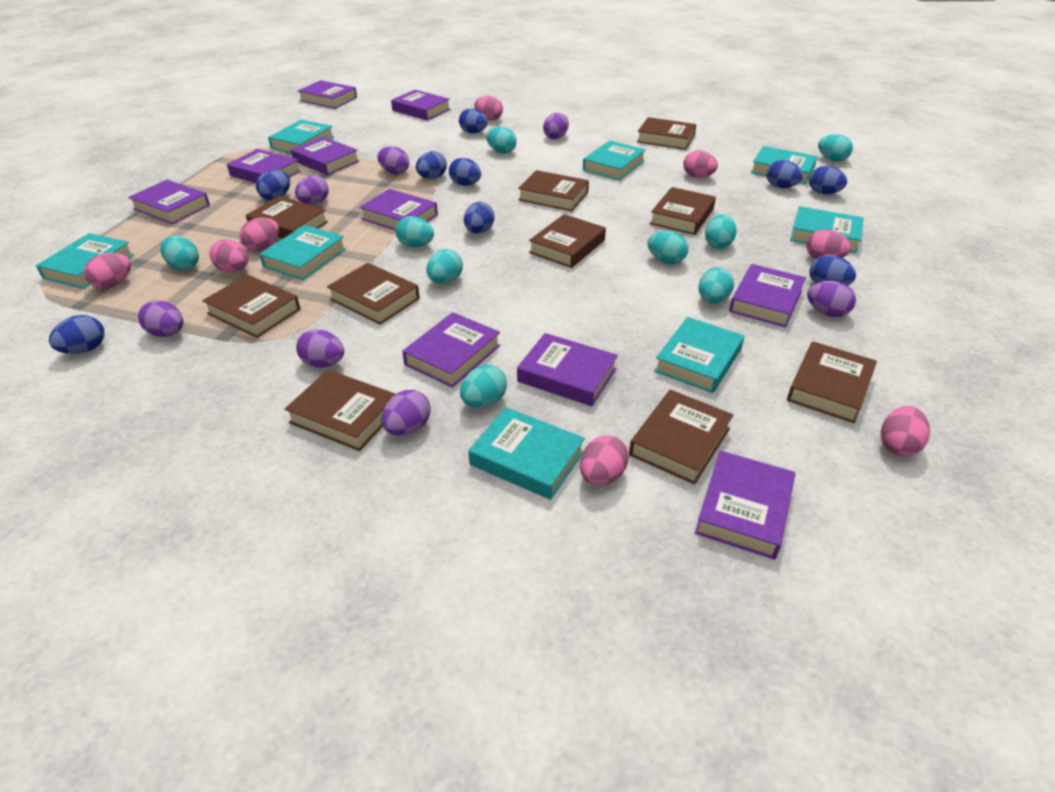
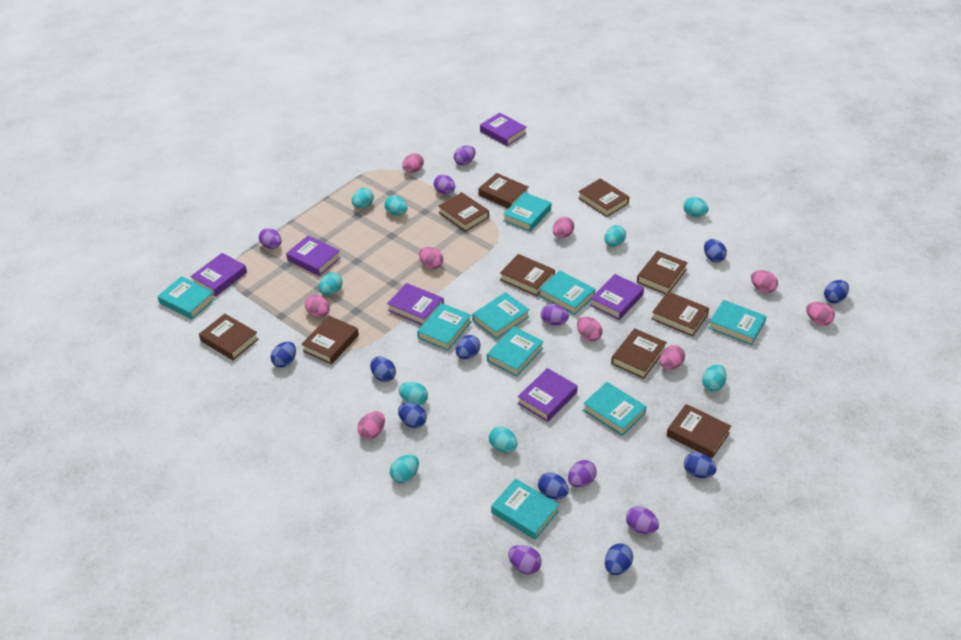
pink egg: 8 -> 9
purple book: 10 -> 6
turquoise book: 8 -> 9

